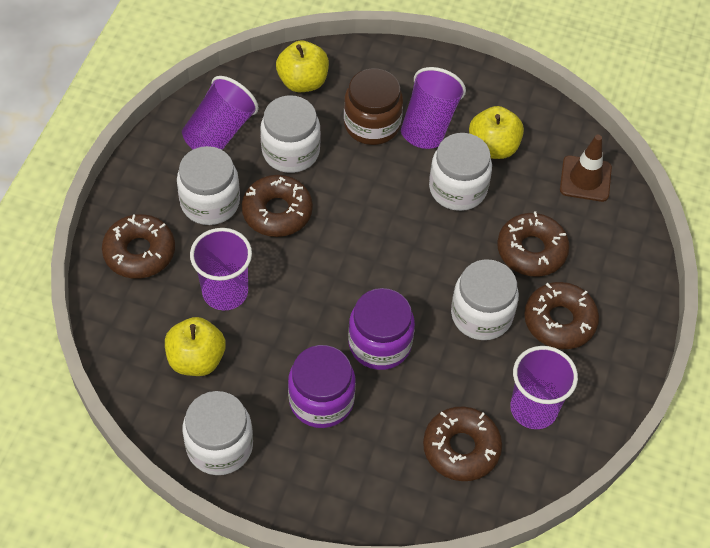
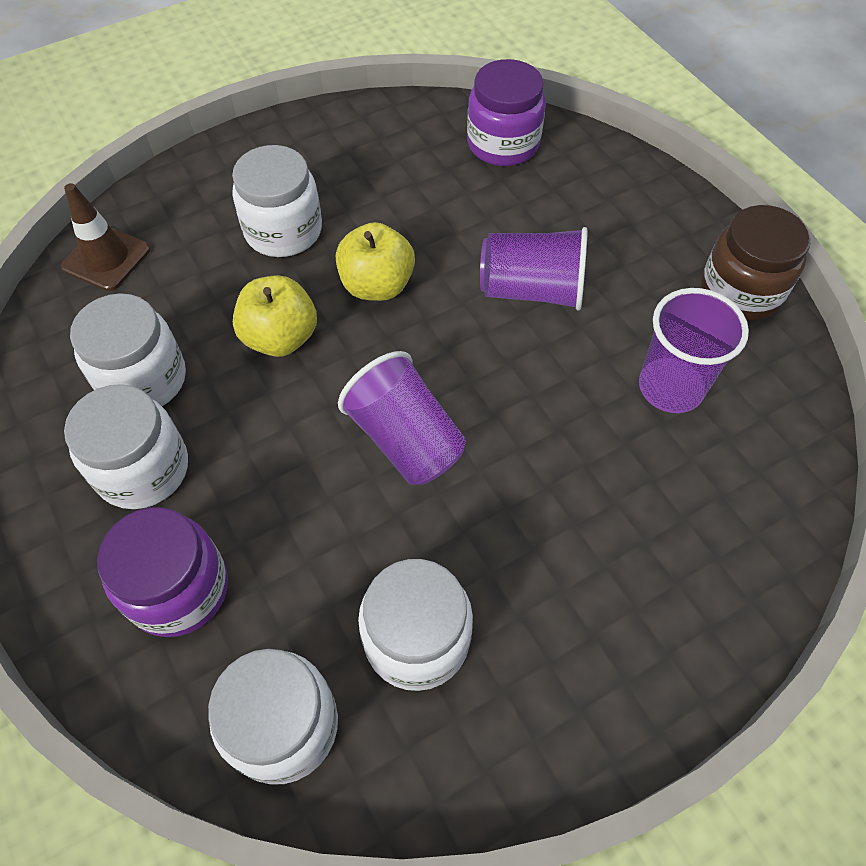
brown donut: 5 -> 0
purple cup: 4 -> 3
yellow apple: 3 -> 2

